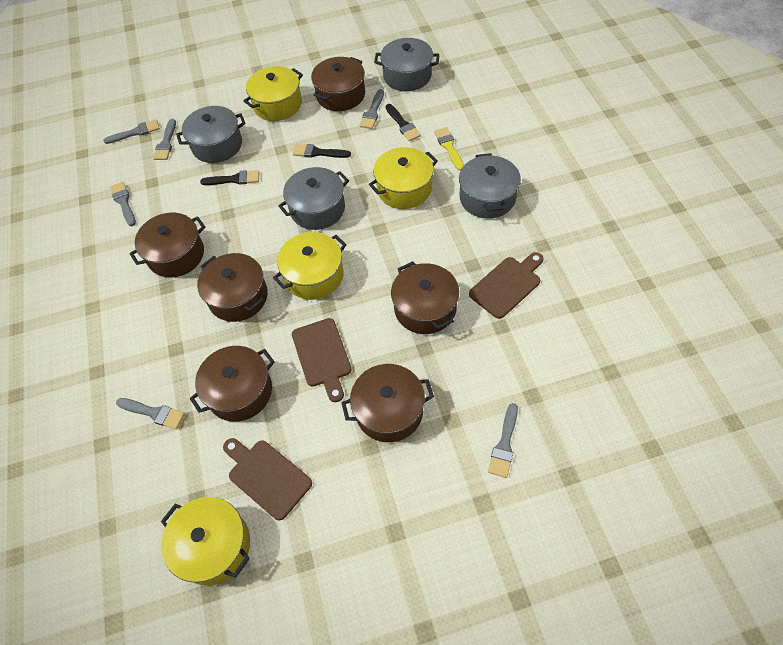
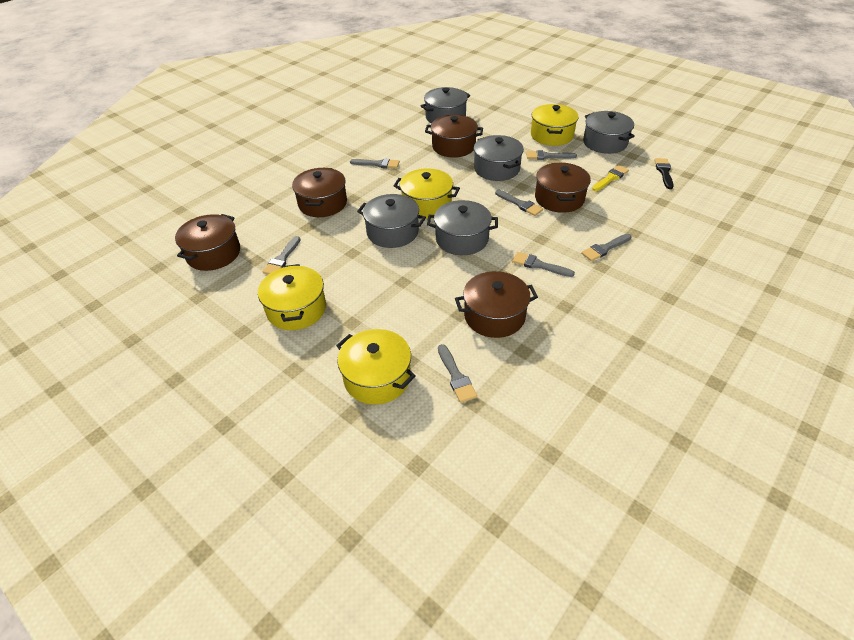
black brush: 3 -> 1
brown cutting board: 3 -> 0
brown pot: 6 -> 5
grey brush: 6 -> 7
grey pot: 4 -> 5

